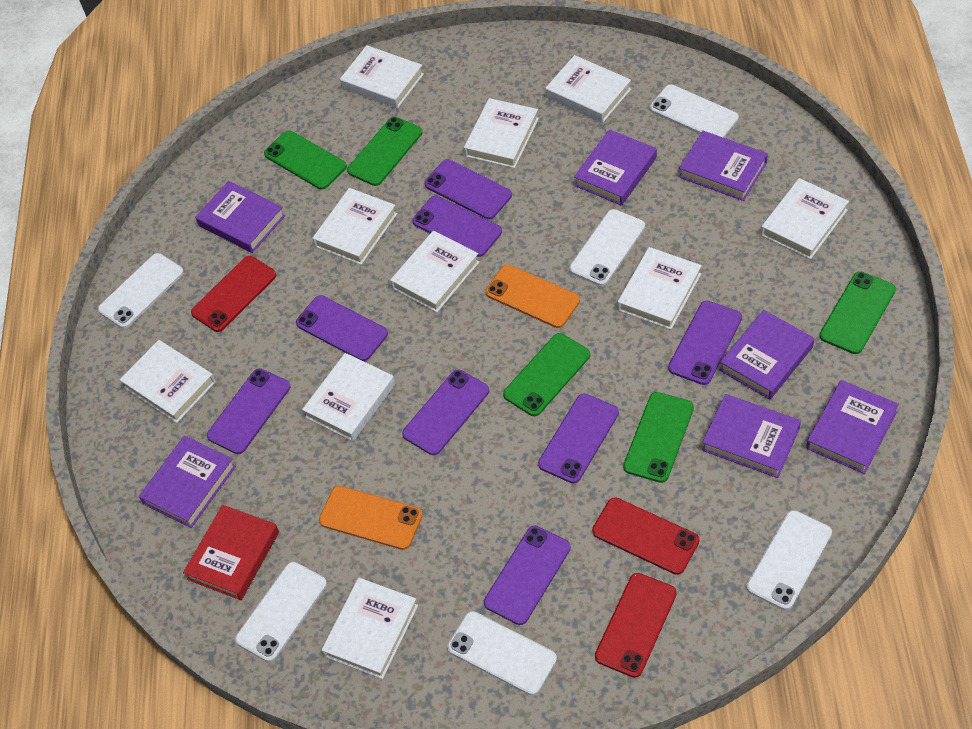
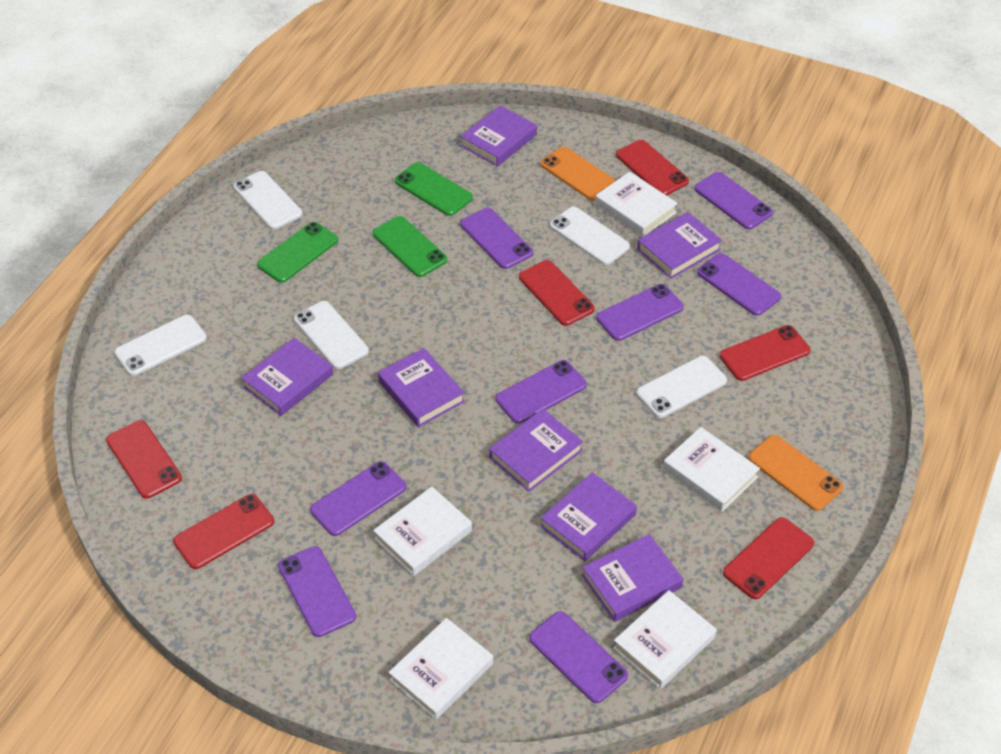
green phone: 5 -> 3
red book: 1 -> 0
red phone: 3 -> 6
white book: 10 -> 5
white phone: 6 -> 5

